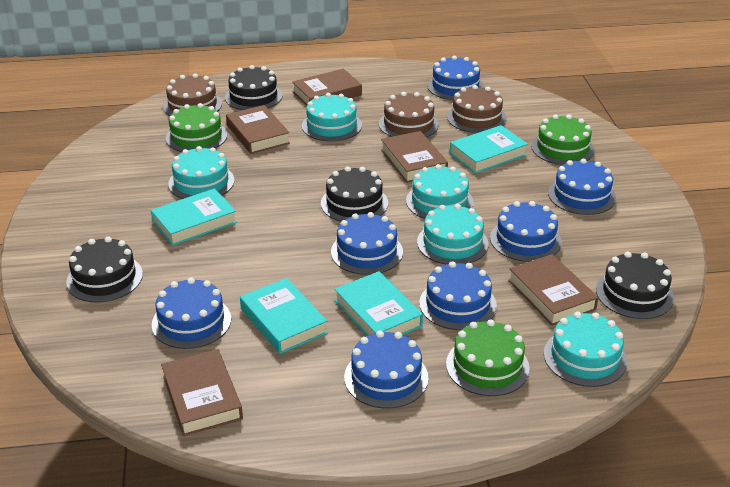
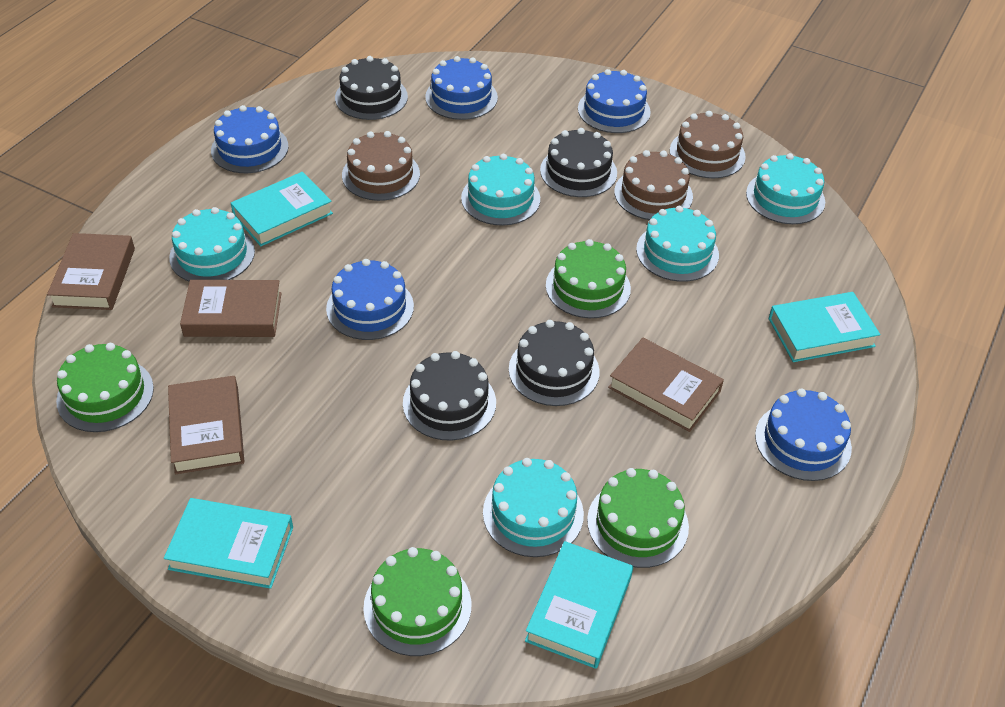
blue cake: 7 -> 5
brown book: 5 -> 4
green cake: 3 -> 4

